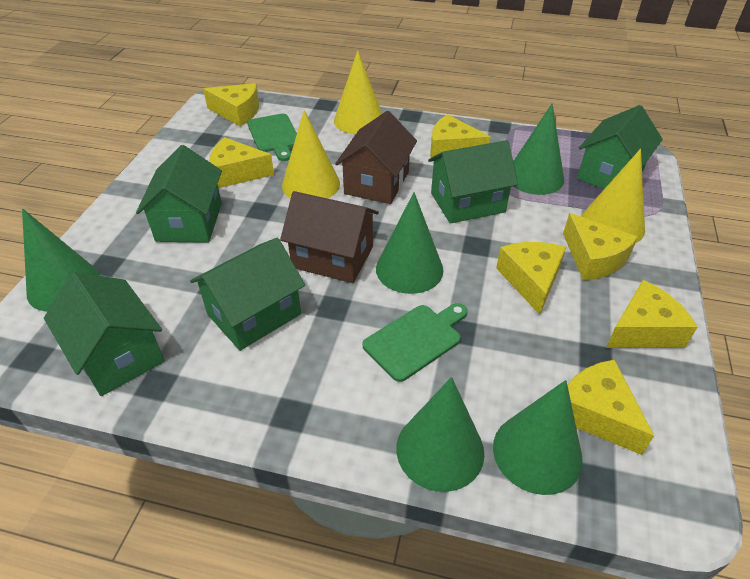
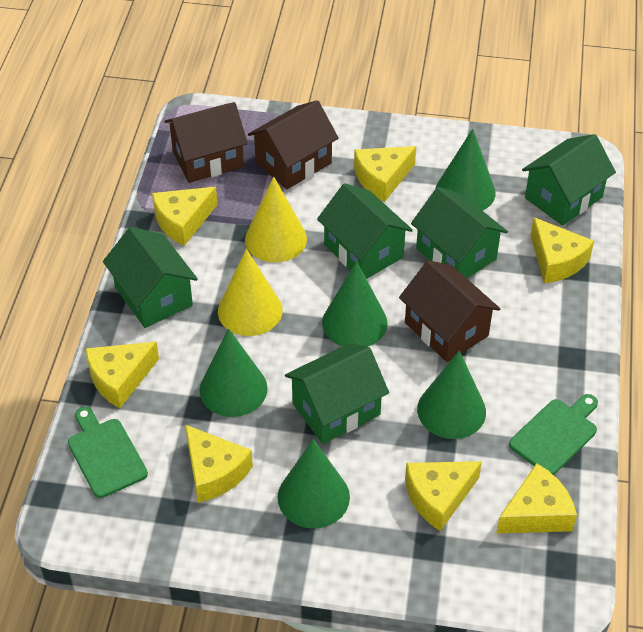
brown house: 2 -> 3
yellow cone: 3 -> 2

